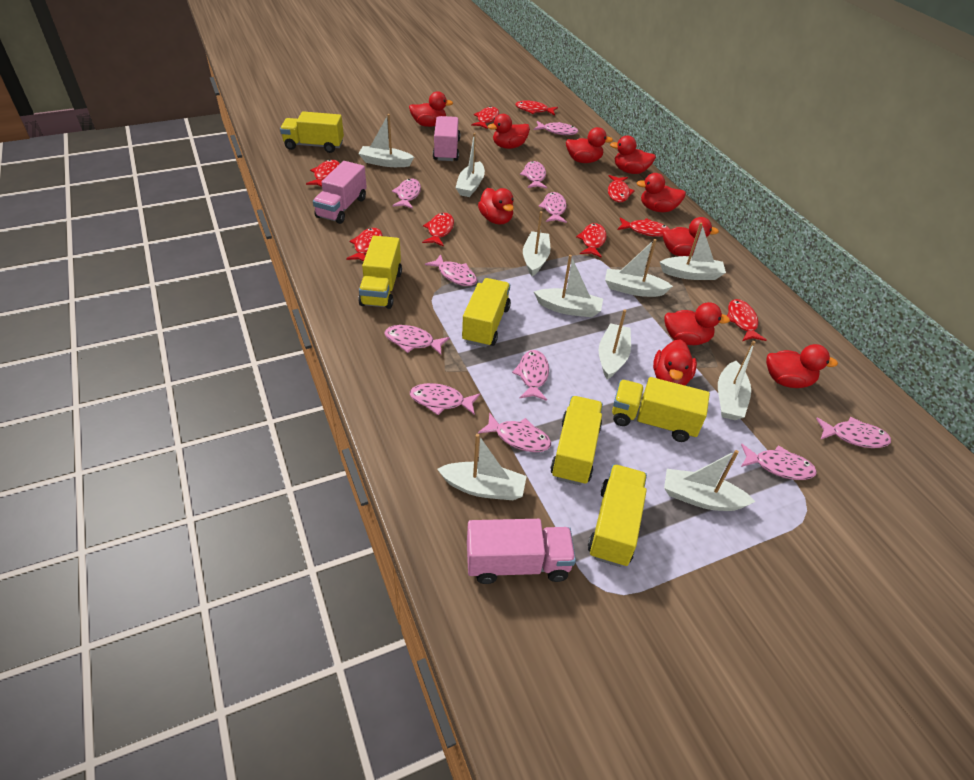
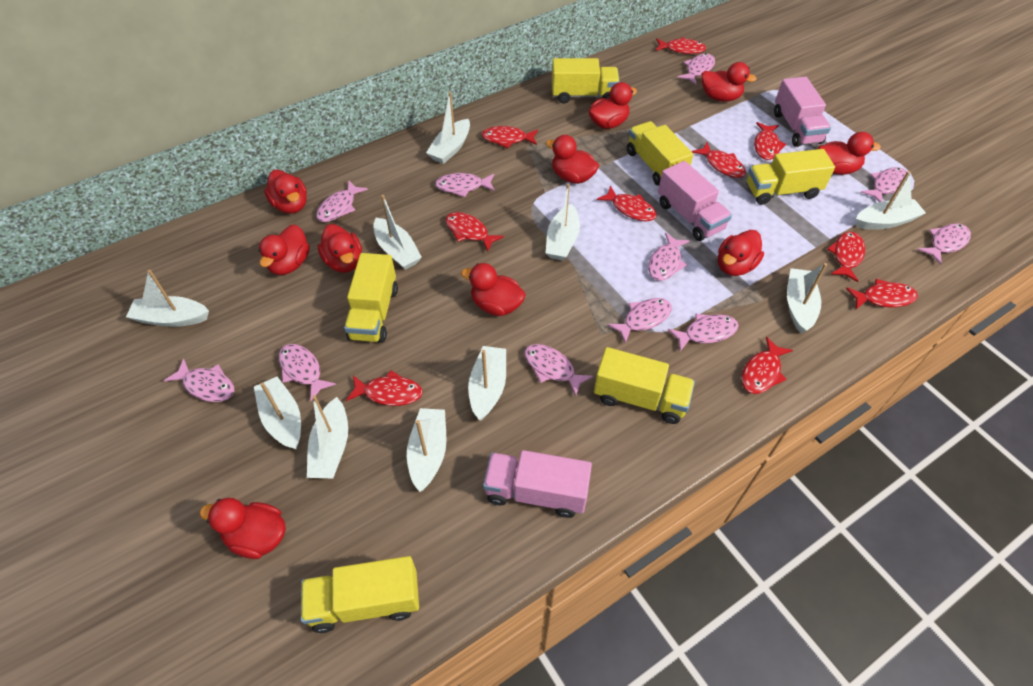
red fish: 9 -> 10

